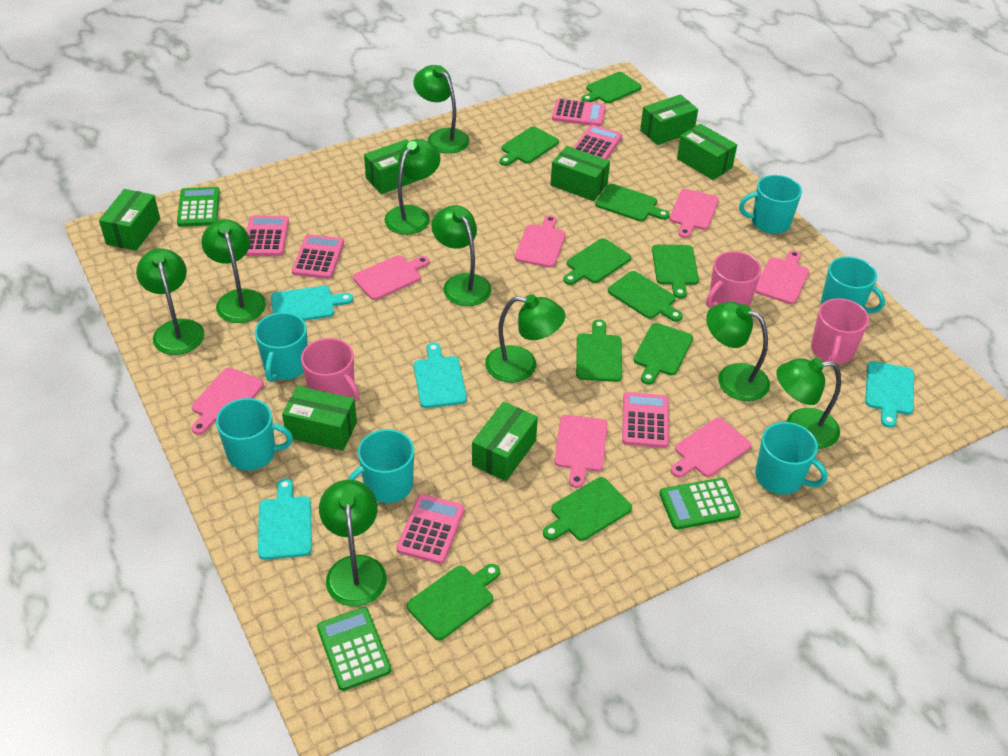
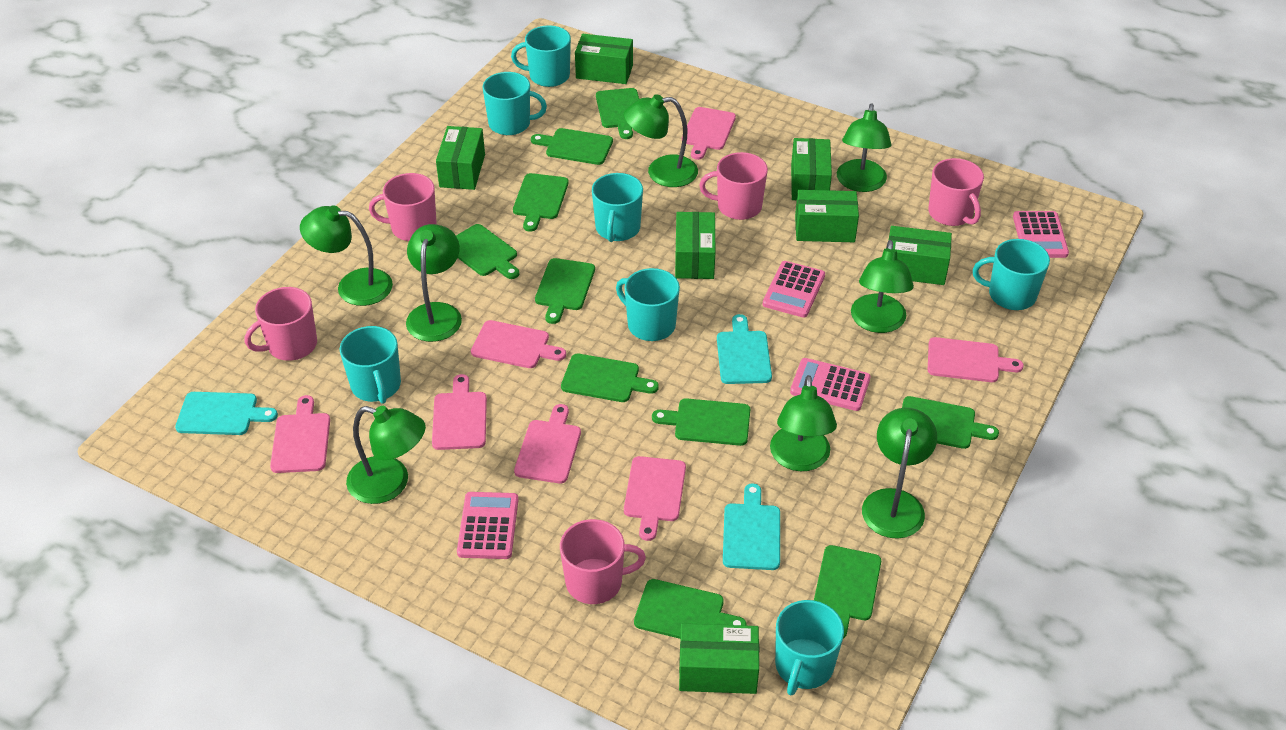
green calculator: 3 -> 0
green lamp: 9 -> 8
pink calculator: 6 -> 4
pink mug: 3 -> 5
turquoise cutting board: 4 -> 3
turquoise mug: 6 -> 7

